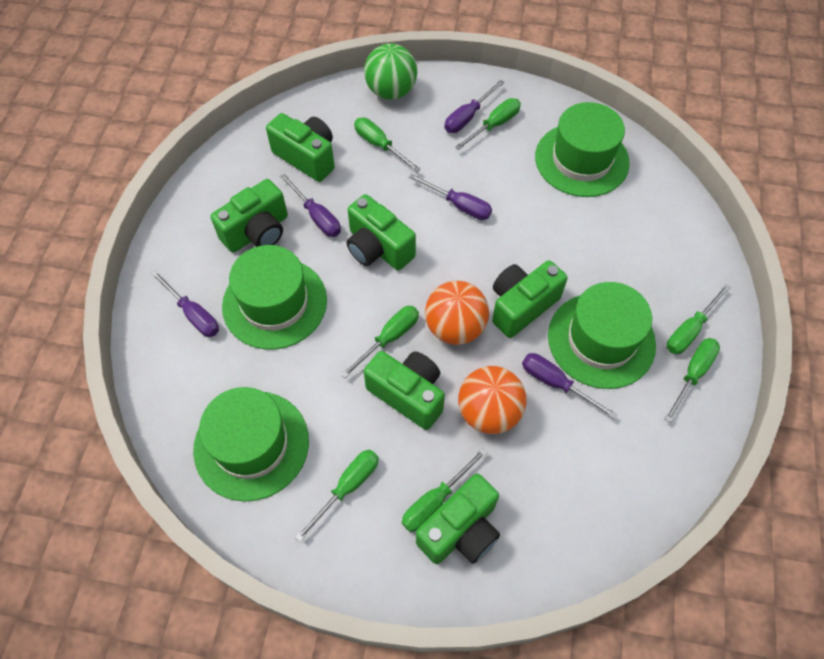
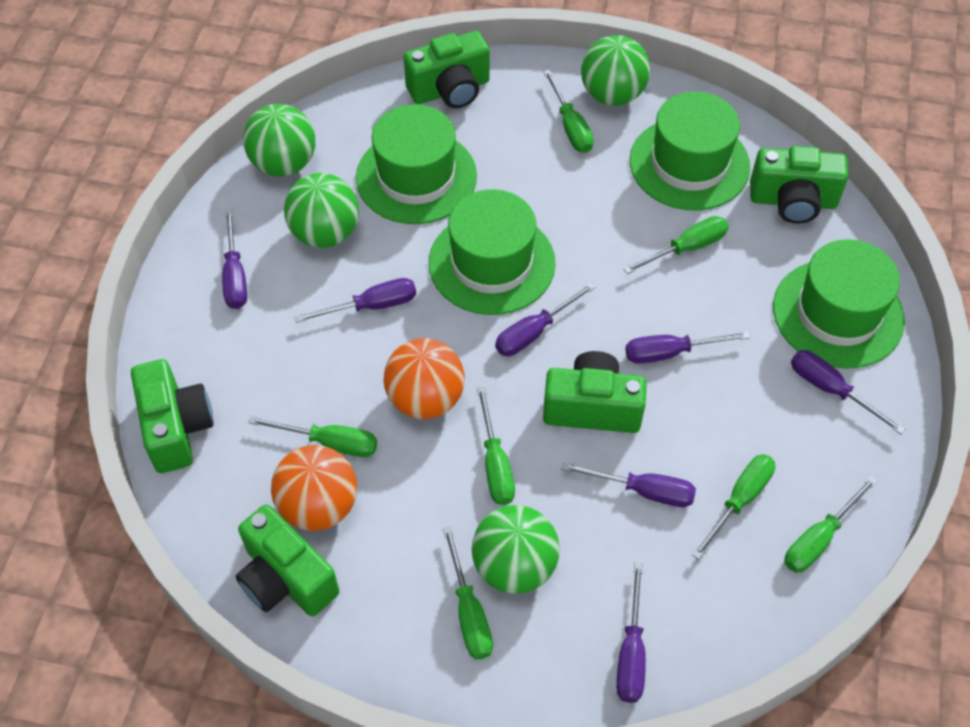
green ball: 1 -> 4
green camera: 6 -> 5
purple screwdriver: 5 -> 7

